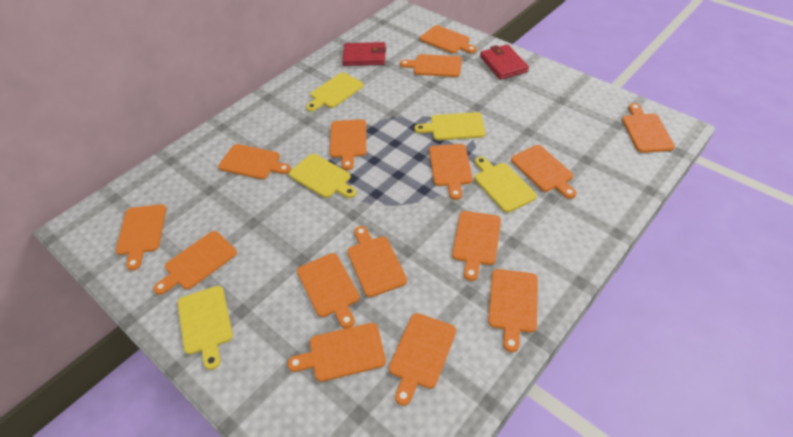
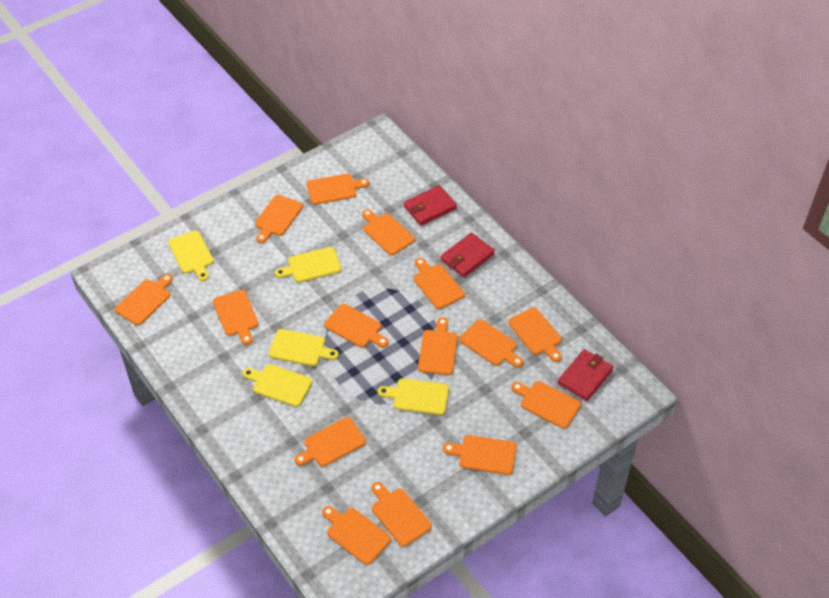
red wallet: 2 -> 3

